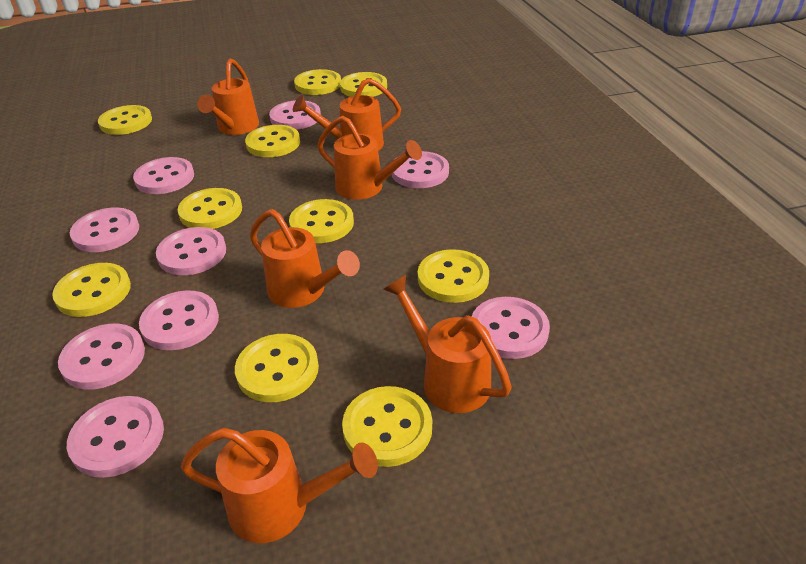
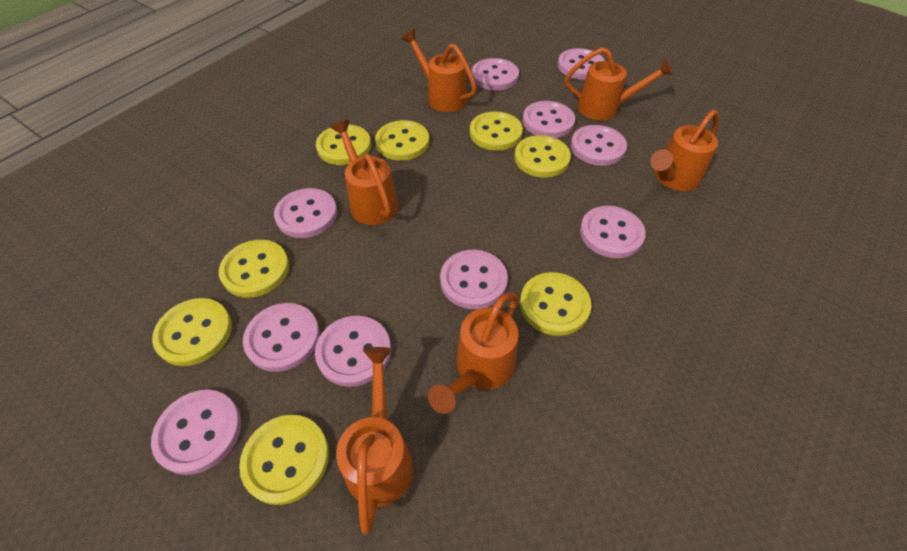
pink button: 9 -> 10
yellow button: 10 -> 8

